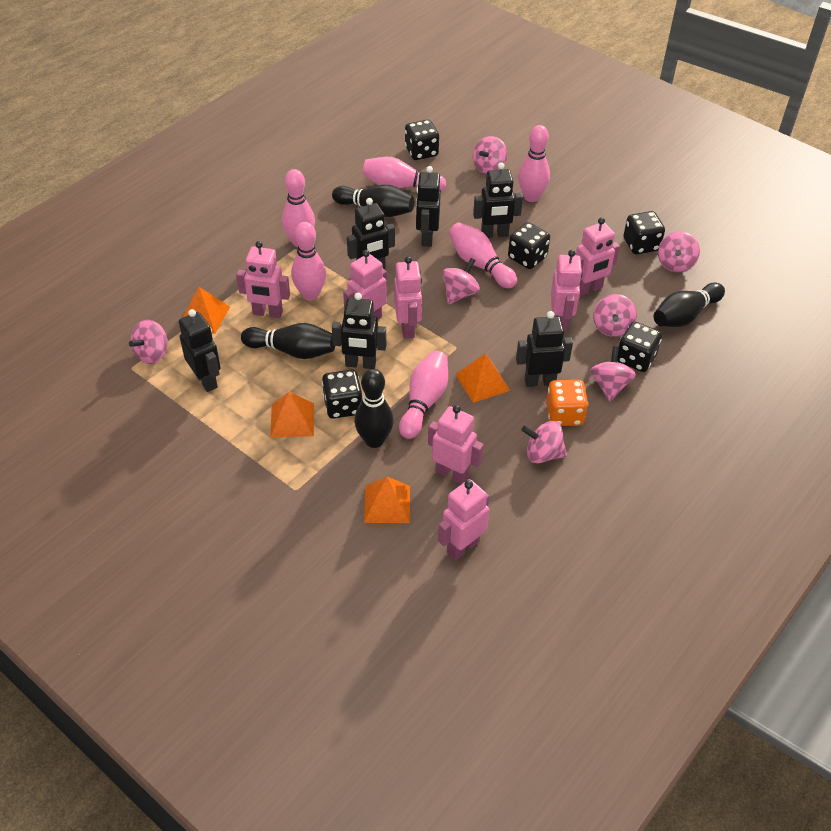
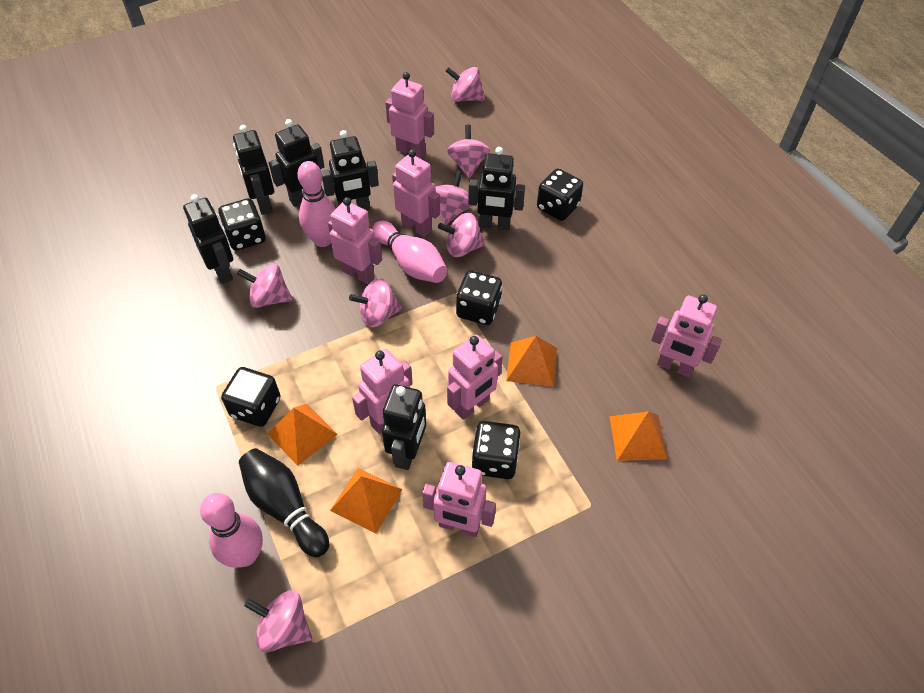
black bowling pin: 4 -> 1
orange dice: 1 -> 0
pink bowling pin: 6 -> 3

